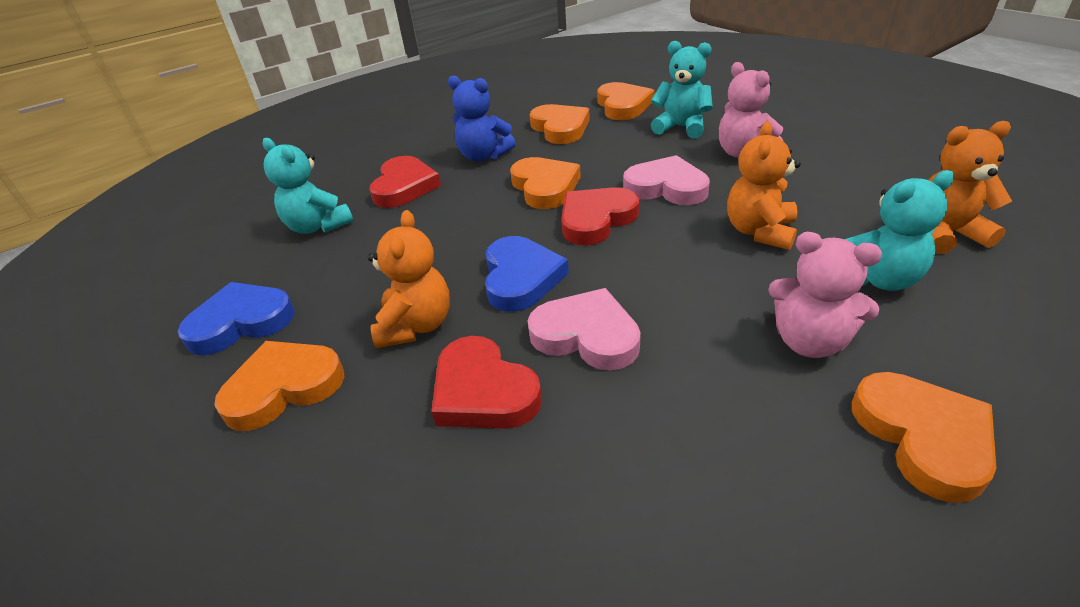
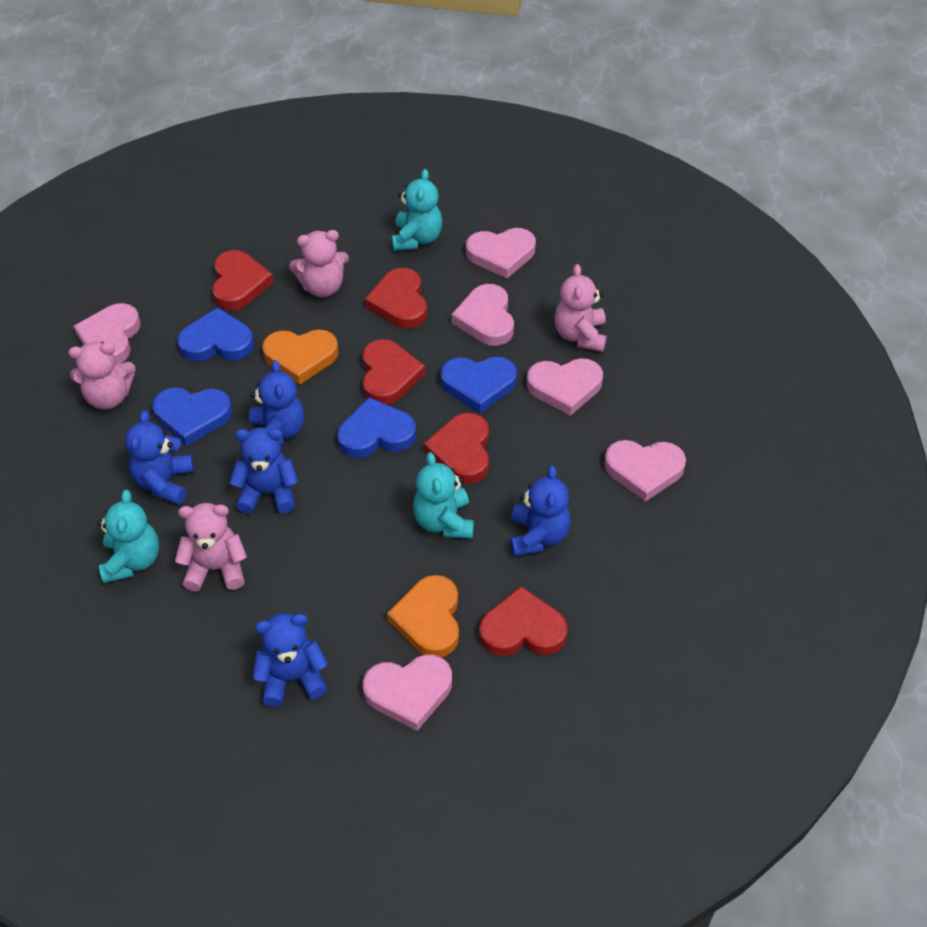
blue heart: 2 -> 4
blue teddy bear: 1 -> 5
orange heart: 5 -> 2
orange teddy bear: 3 -> 0
pink heart: 2 -> 6
pink teddy bear: 2 -> 4
red heart: 3 -> 5

